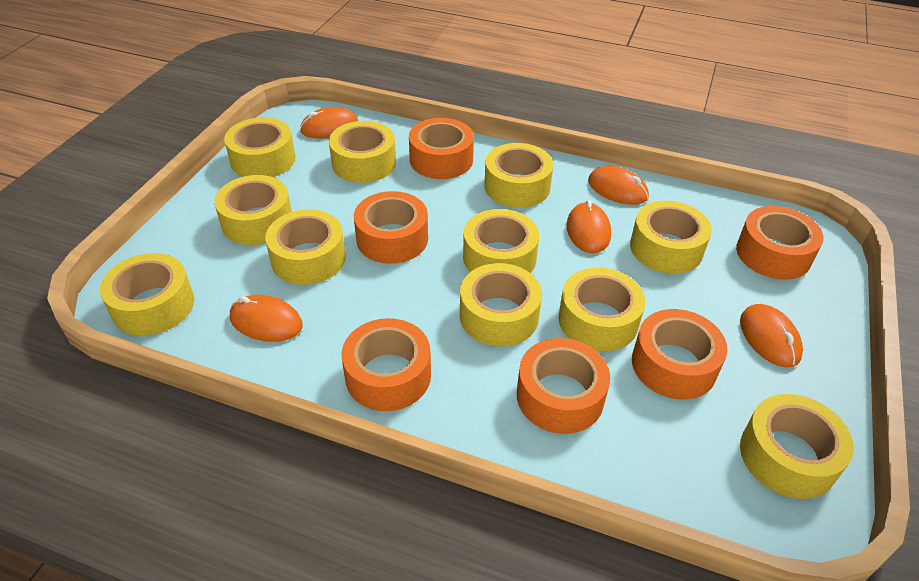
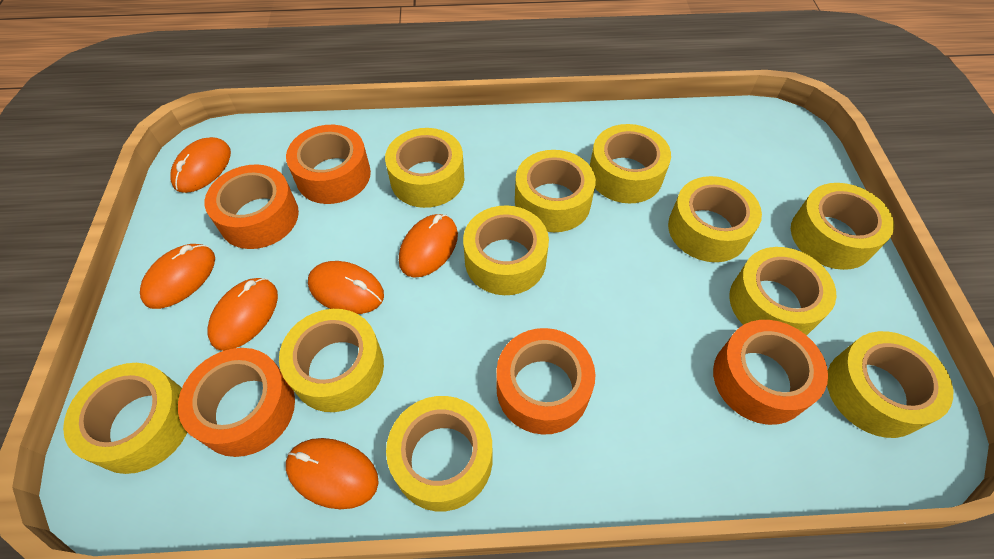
orange mouse: 5 -> 6
orange tape: 6 -> 5

